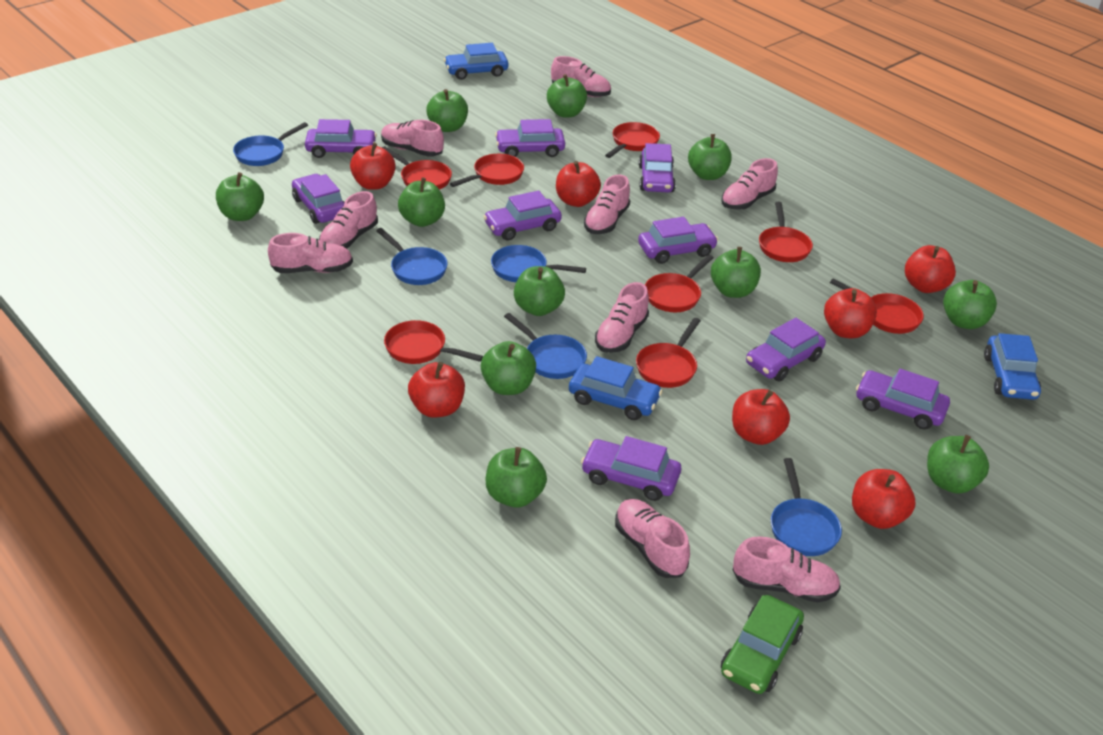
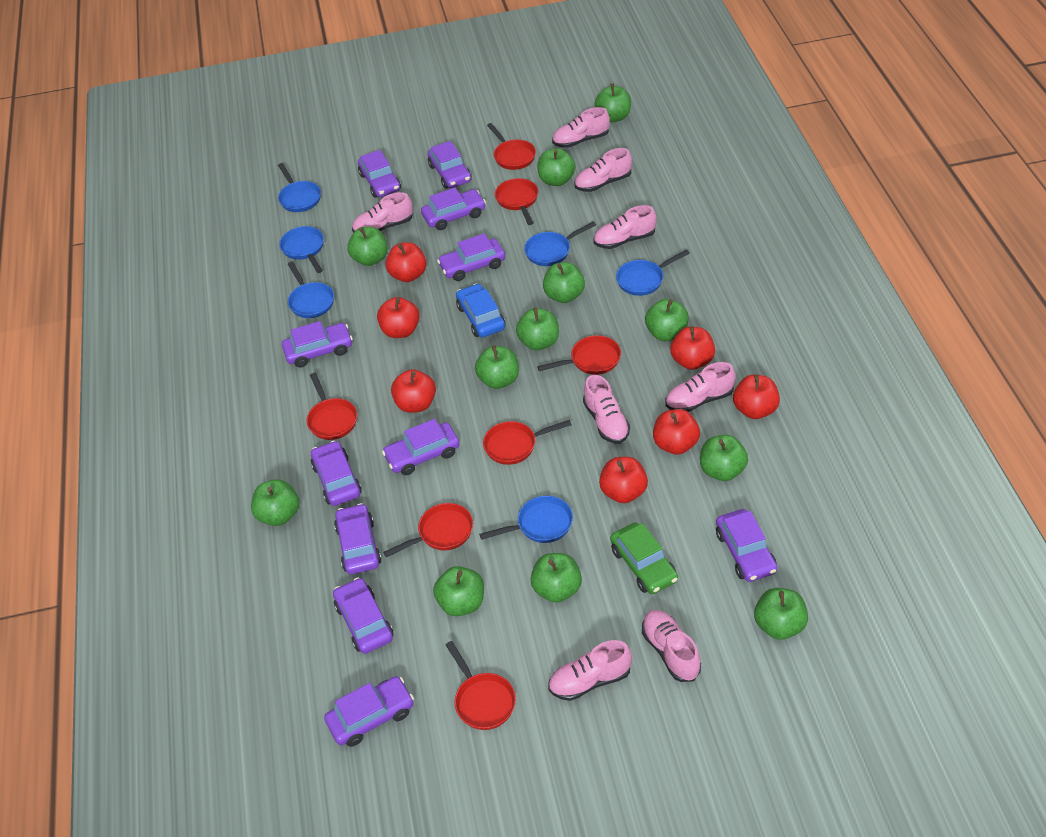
blue car: 3 -> 1
blue pan: 5 -> 6
green apple: 11 -> 12
pink shoe: 9 -> 8
purple car: 9 -> 11
red pan: 8 -> 7

